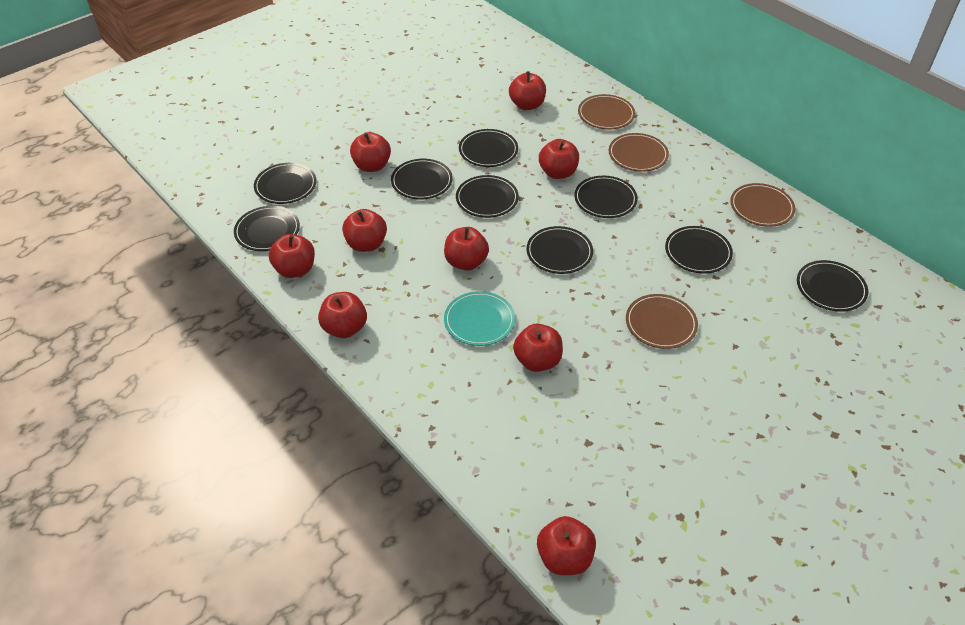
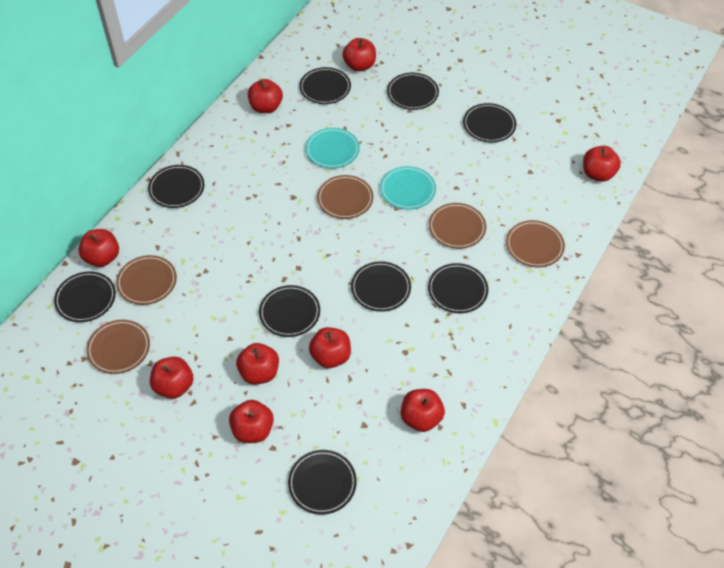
brown plate: 4 -> 5
turquoise plate: 1 -> 2

